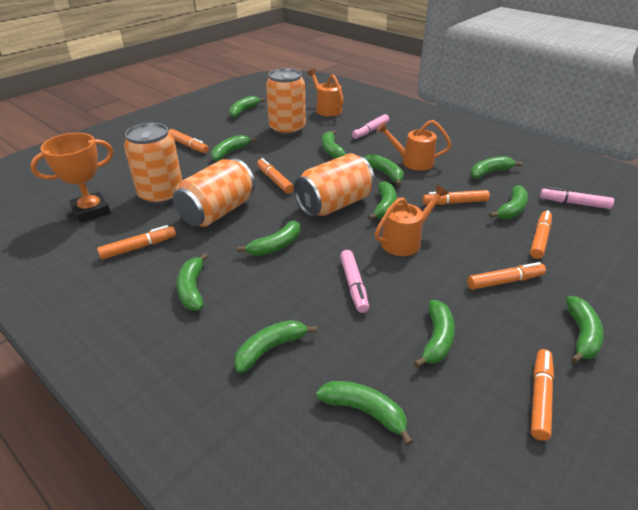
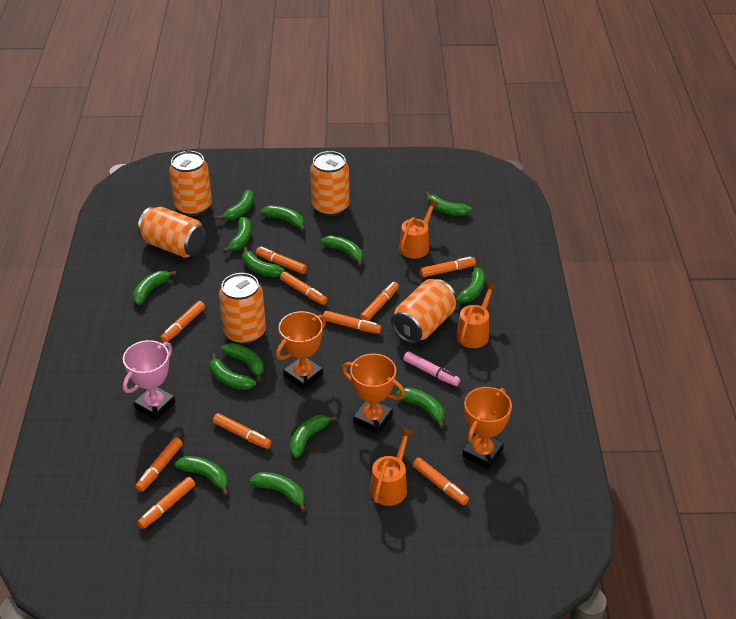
green banana: 13 -> 14
orange can: 4 -> 5
orange marker: 7 -> 10
orange trophy: 1 -> 3
pink marker: 3 -> 1
pink trophy: 0 -> 1

